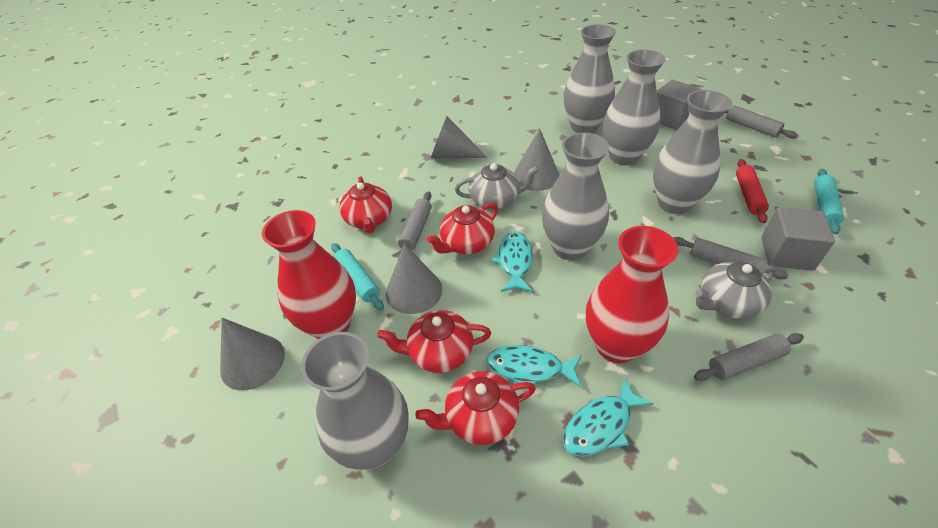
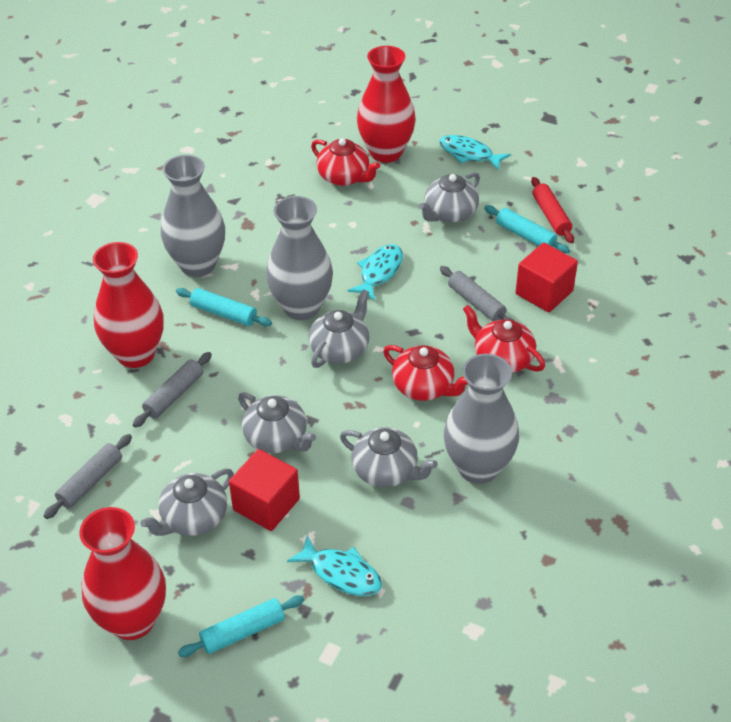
grey cone: 4 -> 0
grey cube: 2 -> 0
grey rolling pin: 4 -> 3
grey teapot: 2 -> 5
grey vase: 5 -> 3
red cube: 0 -> 2
red teapot: 4 -> 3
red vase: 2 -> 3
turquoise rolling pin: 2 -> 3

